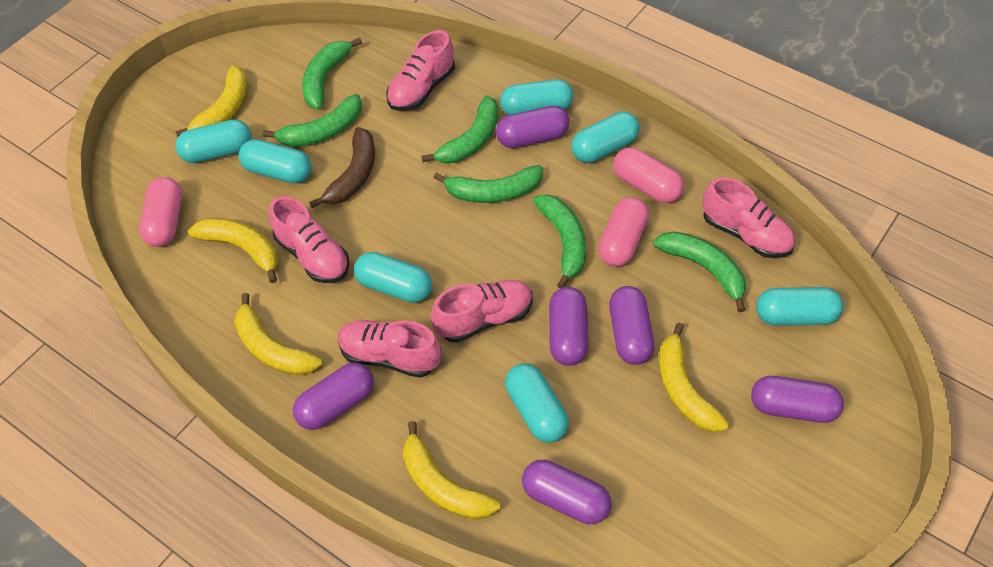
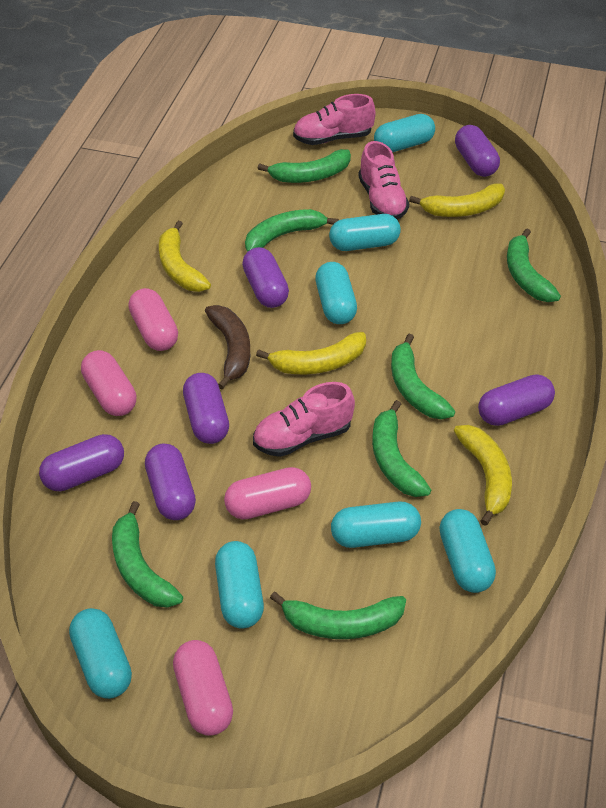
green banana: 6 -> 7
pink capsule: 3 -> 4
pink shoe: 5 -> 3
yellow banana: 5 -> 4

